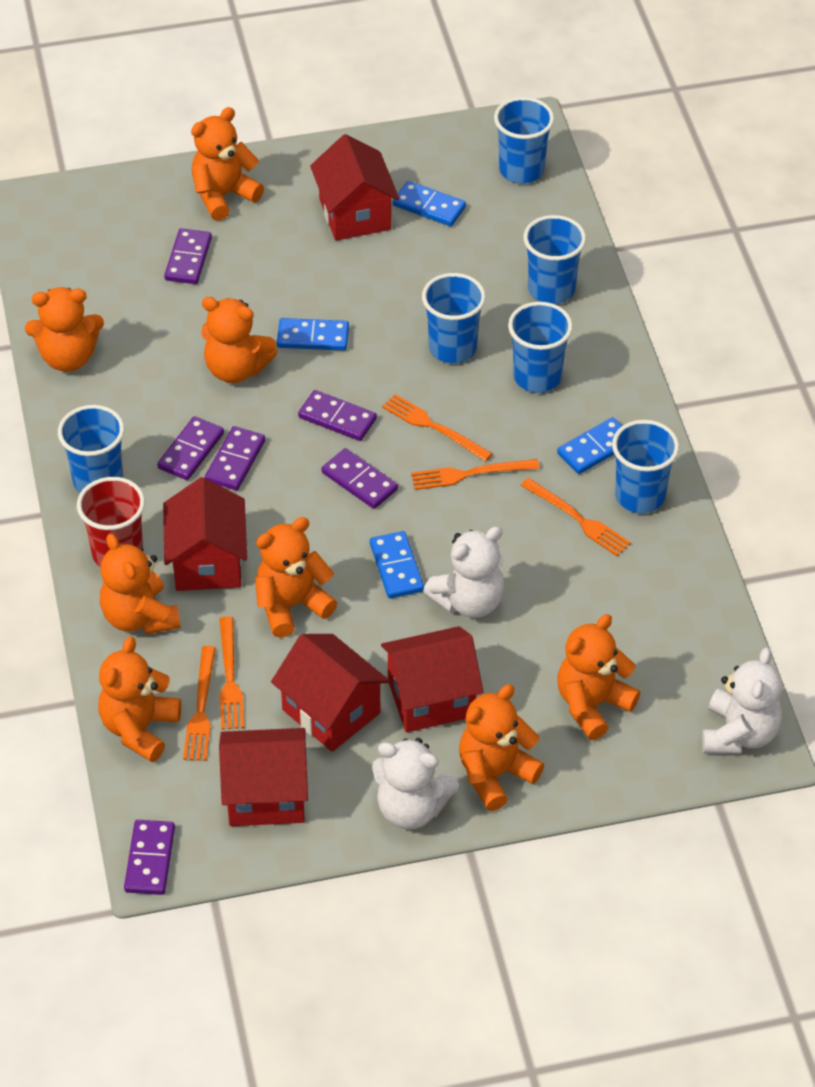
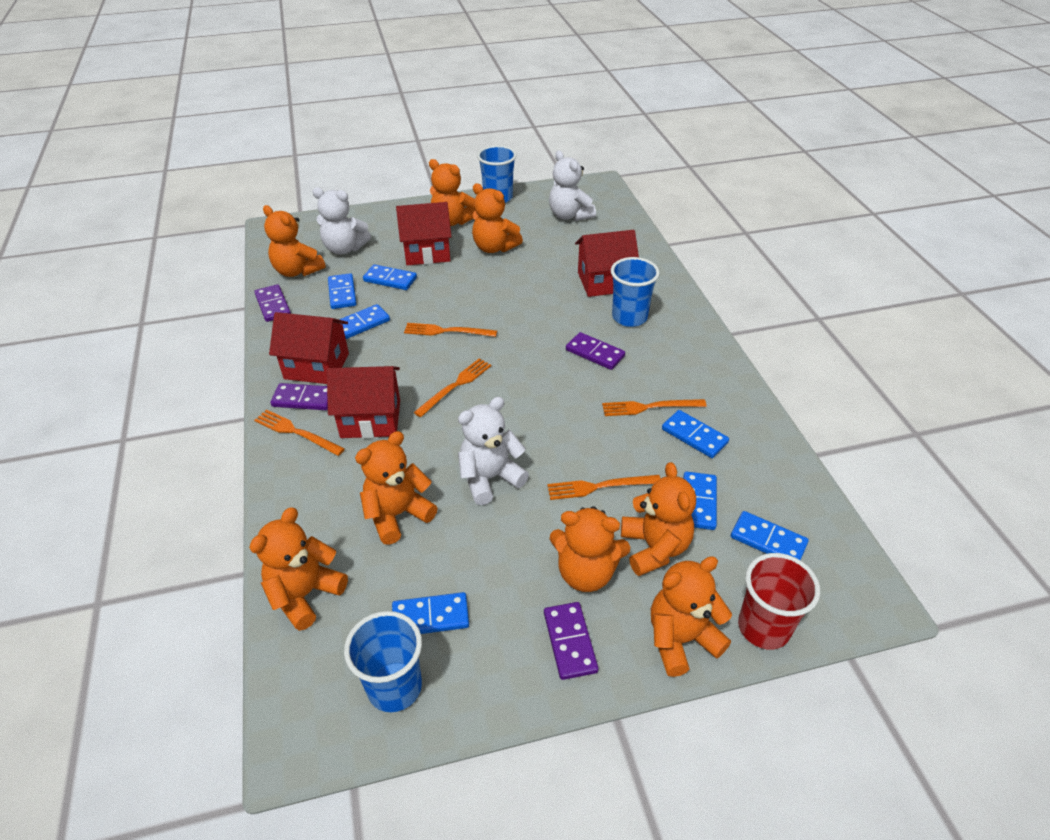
blue cup: 6 -> 3
blue domino: 4 -> 7
purple domino: 6 -> 4
red house: 5 -> 4

